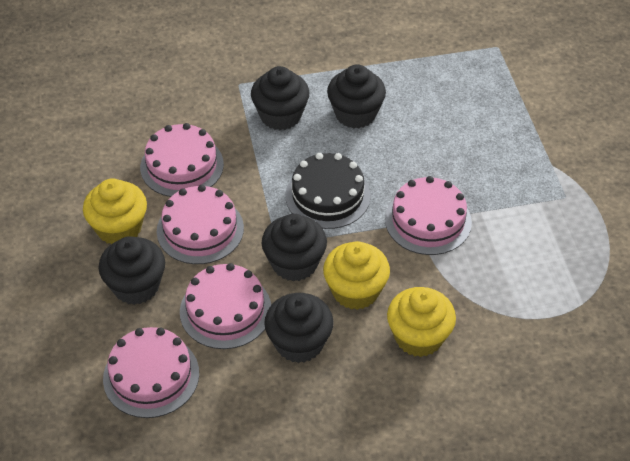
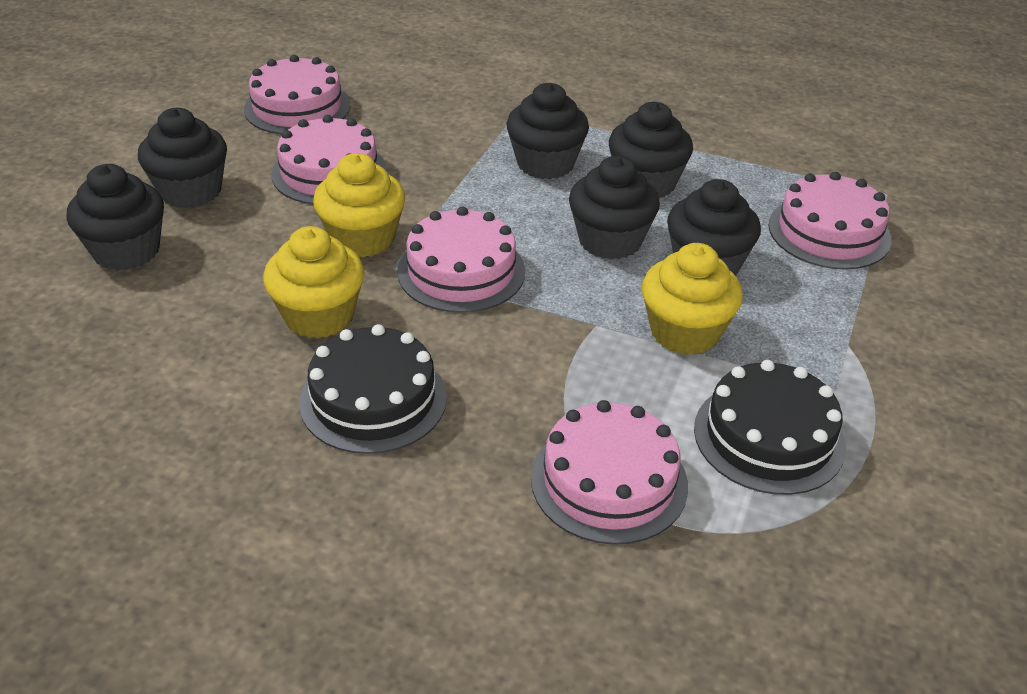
black cake: 1 -> 2
black cupcake: 5 -> 6

